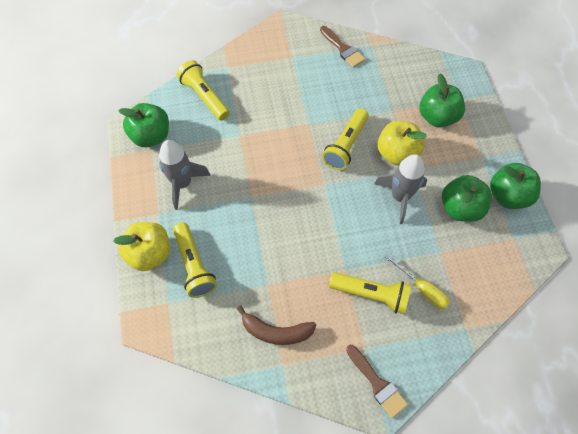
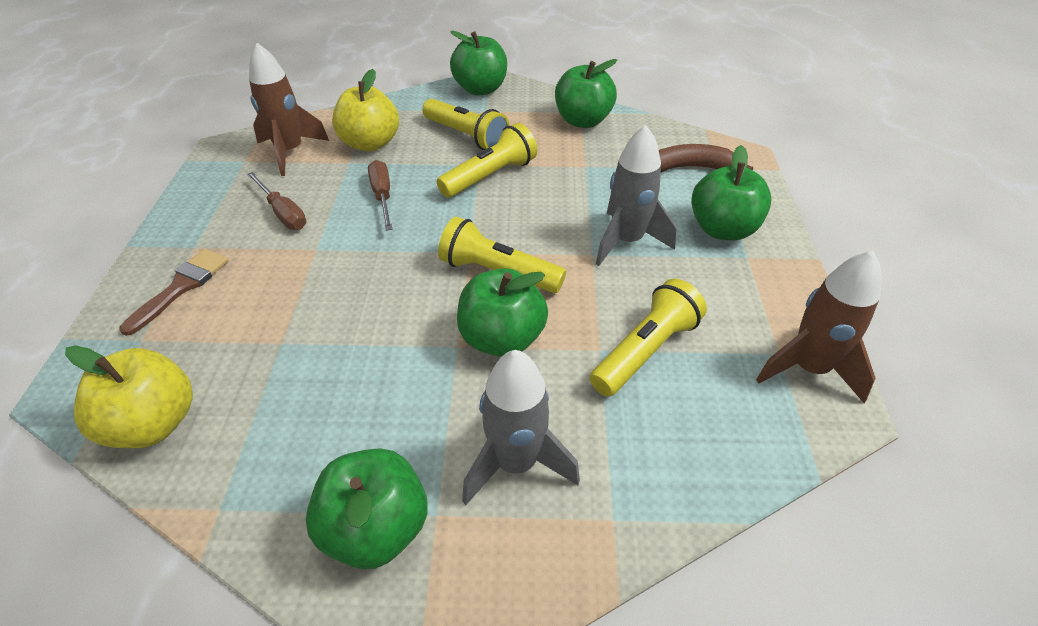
brown brush: 2 -> 1
brown rocket: 0 -> 2
brown screwdriver: 0 -> 2
green apple: 4 -> 5
yellow screwdriver: 1 -> 0

